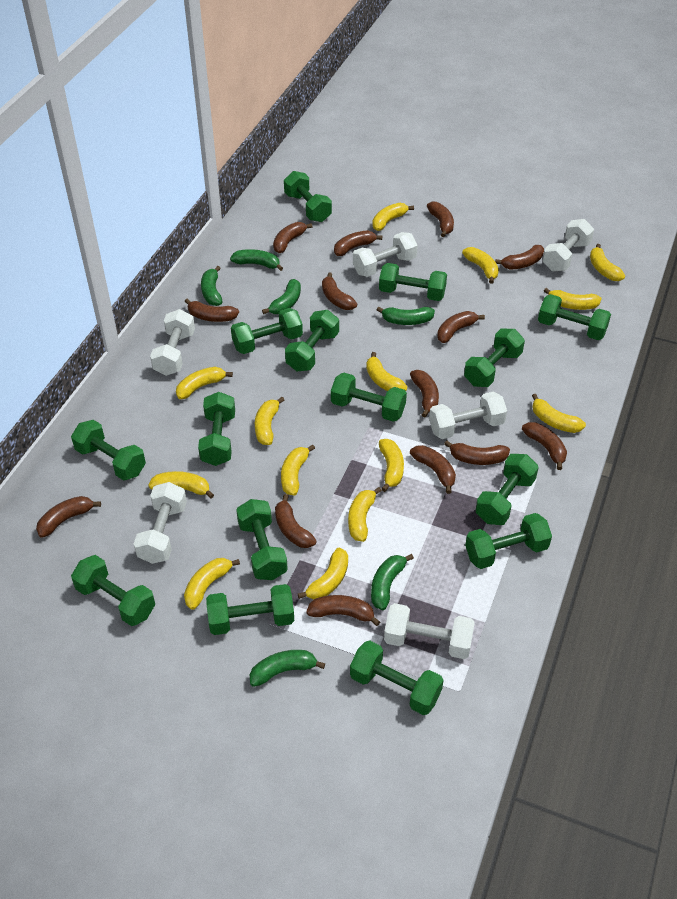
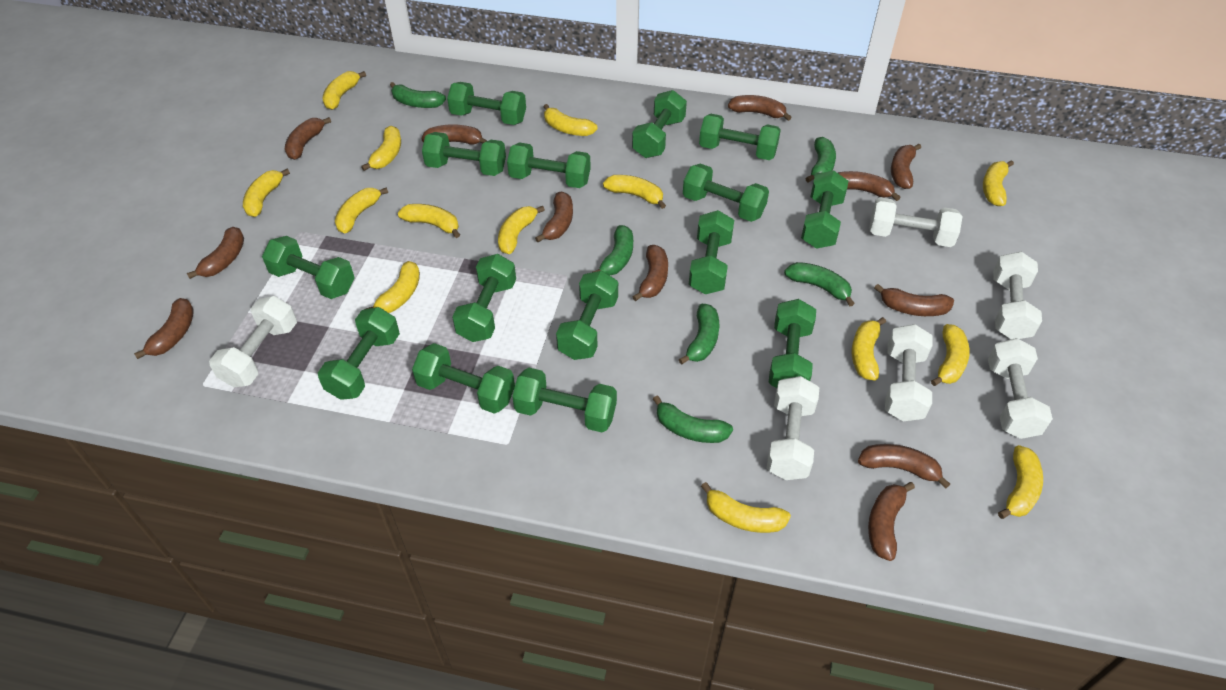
brown banana: 14 -> 12

